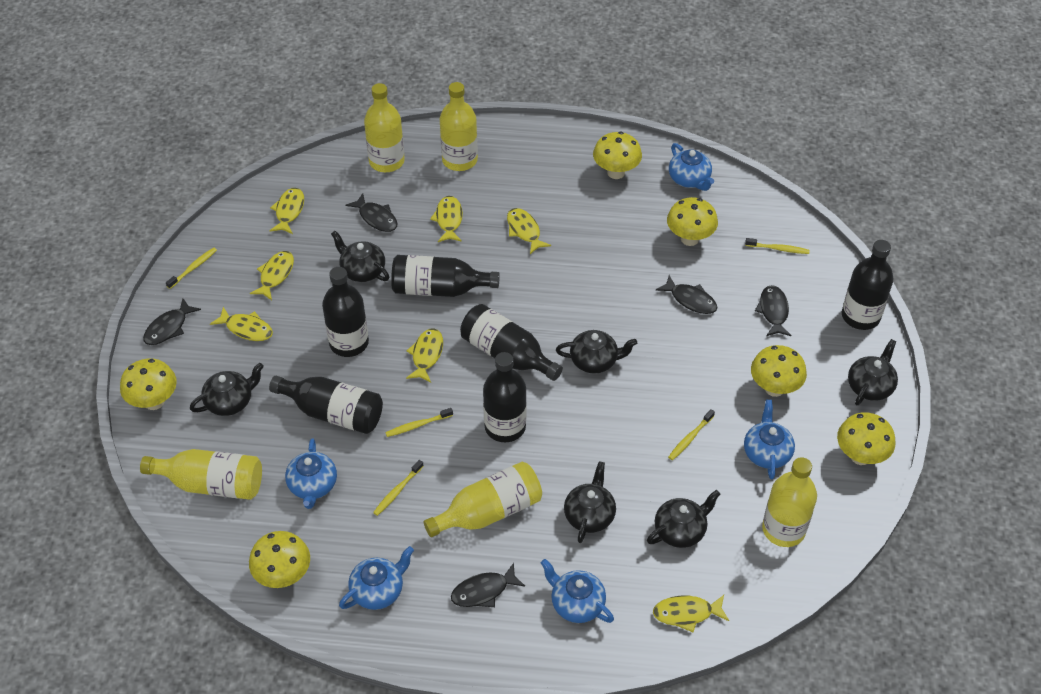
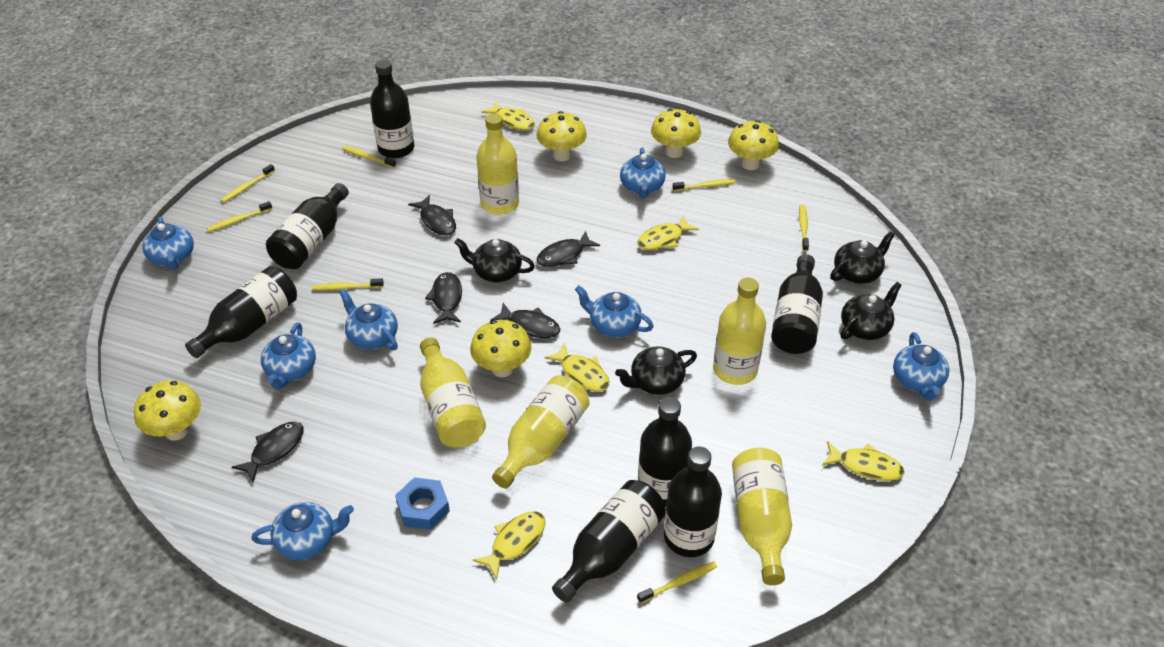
black bottle: 6 -> 7
black teapot: 6 -> 4
blue nut: 0 -> 1
blue teapot: 5 -> 7
yellow fish: 7 -> 5
yellow mushroom: 6 -> 5
yellow toothbrush: 5 -> 7

